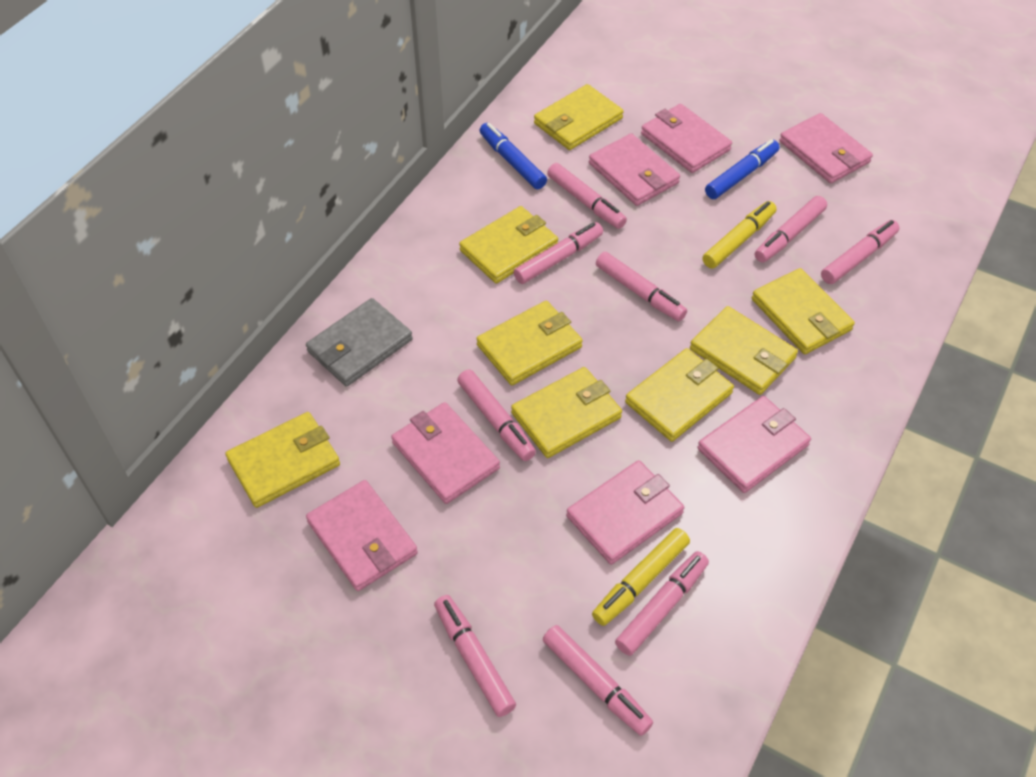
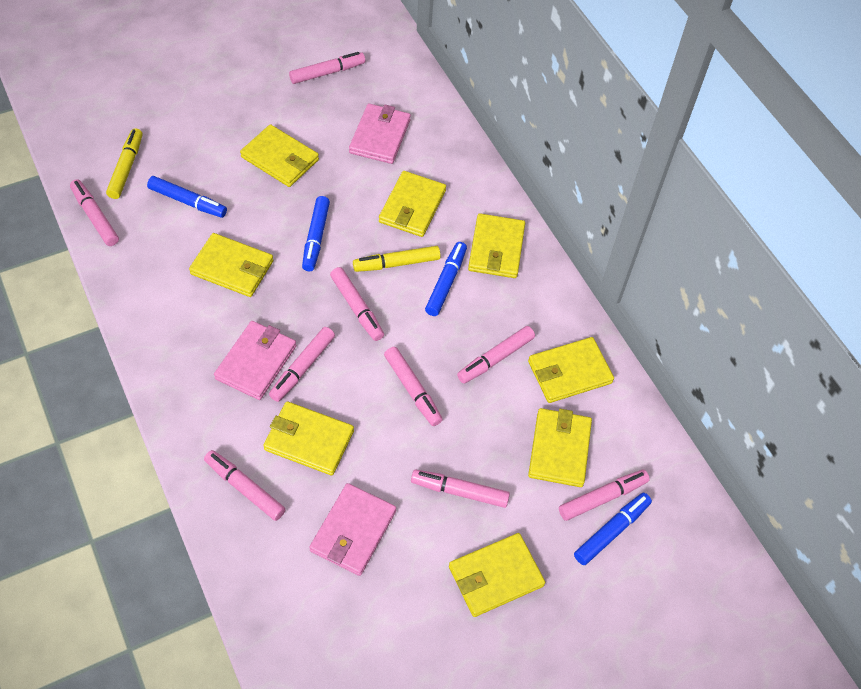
blue marker: 2 -> 4
grey wallet: 1 -> 0
pink wallet: 7 -> 3

